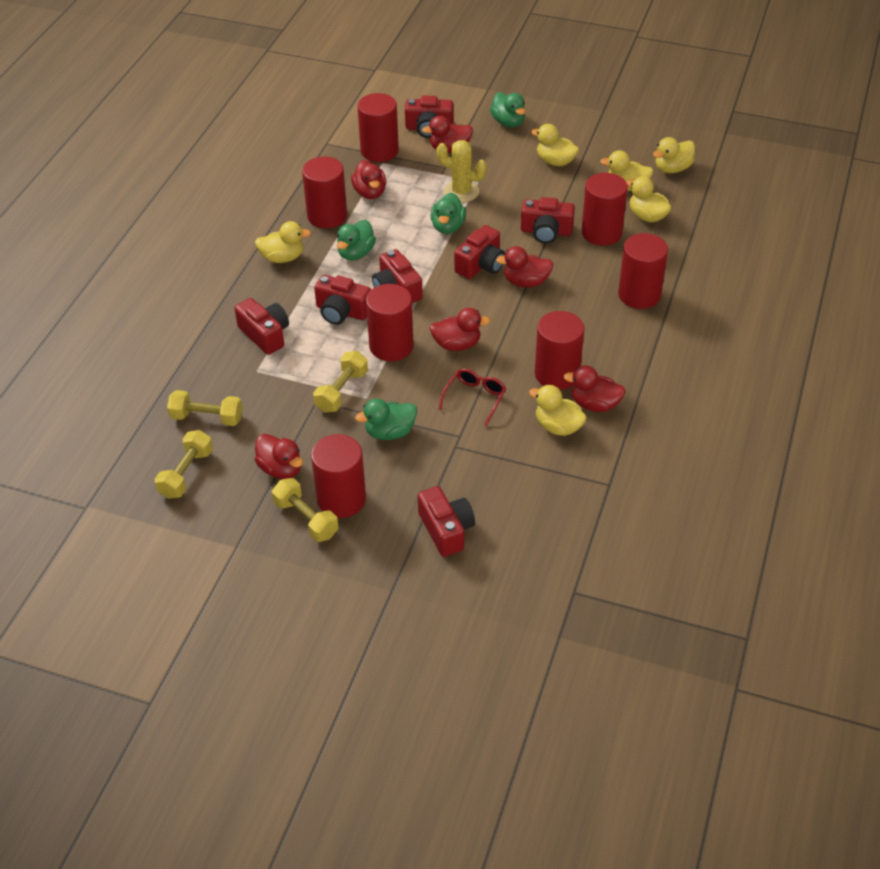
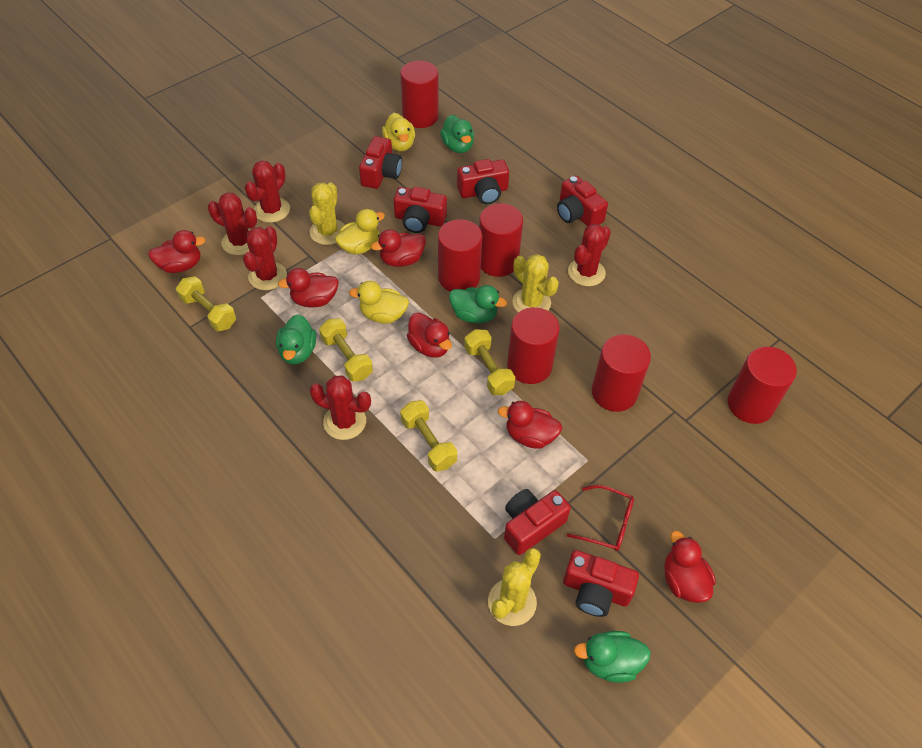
red cactus: 0 -> 5
red camera: 7 -> 6
red cylinder: 7 -> 6
yellow cactus: 1 -> 3
yellow duck: 6 -> 3

